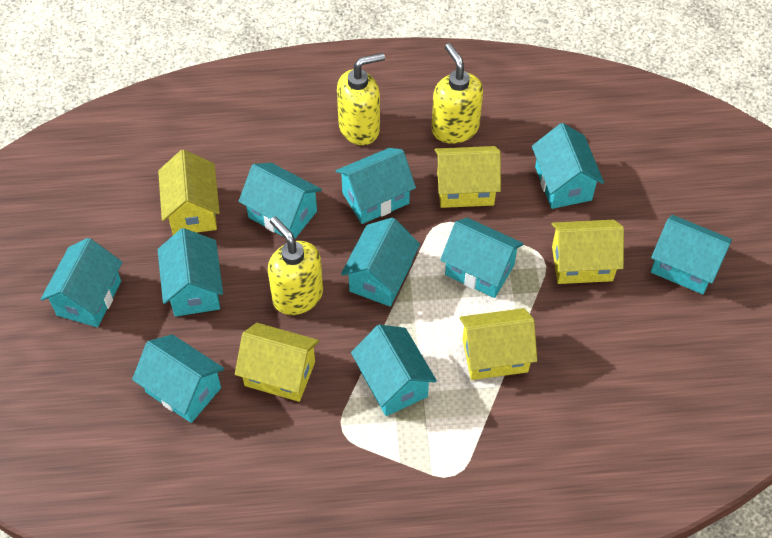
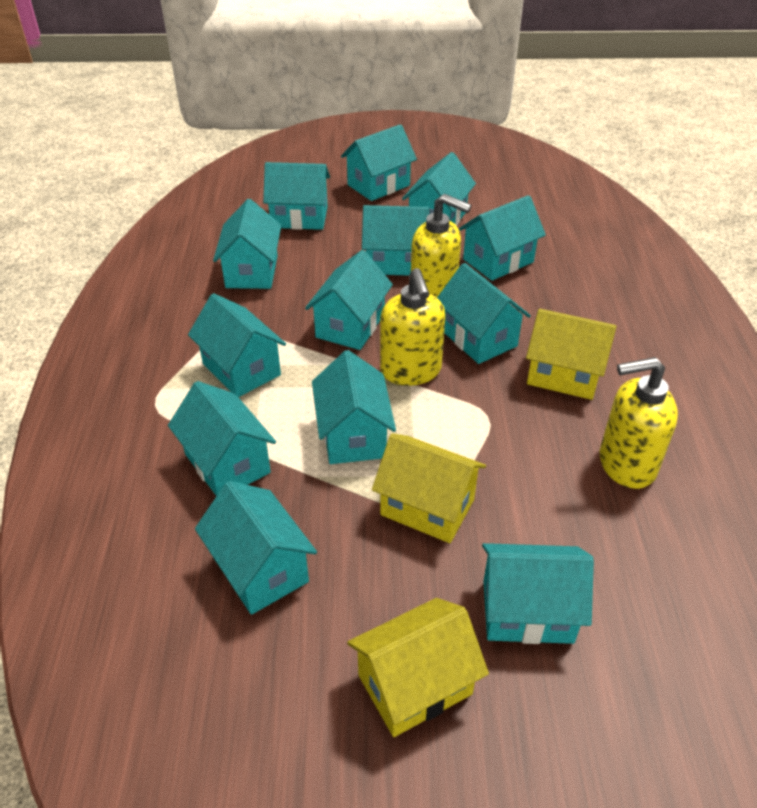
turquoise house: 10 -> 13
yellow house: 5 -> 3

